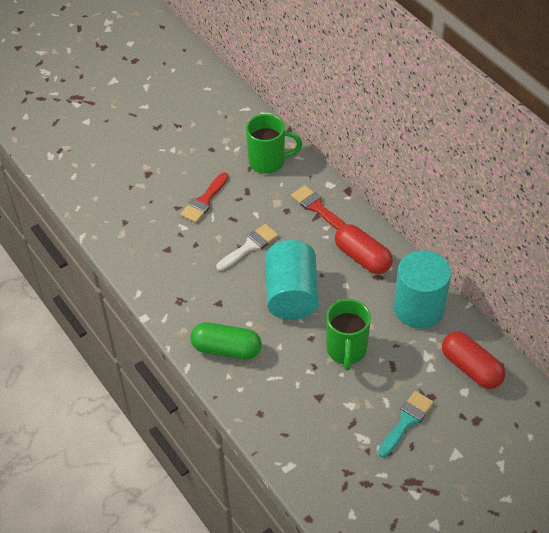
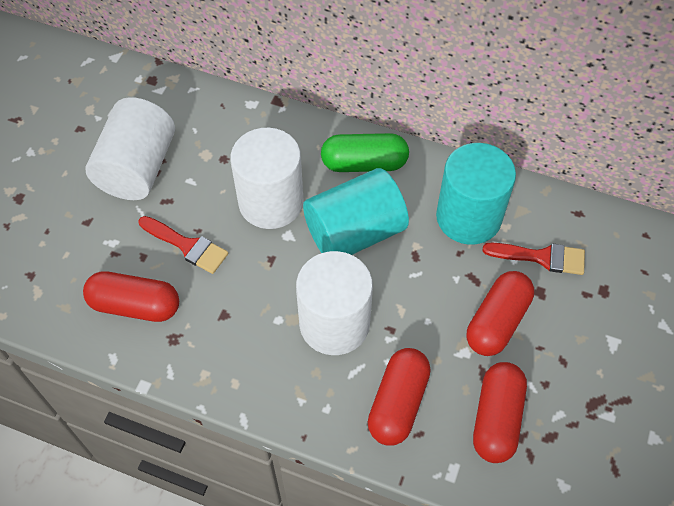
green mug: 2 -> 0
red capsule: 2 -> 4
turquoise brush: 1 -> 0
white brush: 1 -> 0
white cylinder: 0 -> 3

